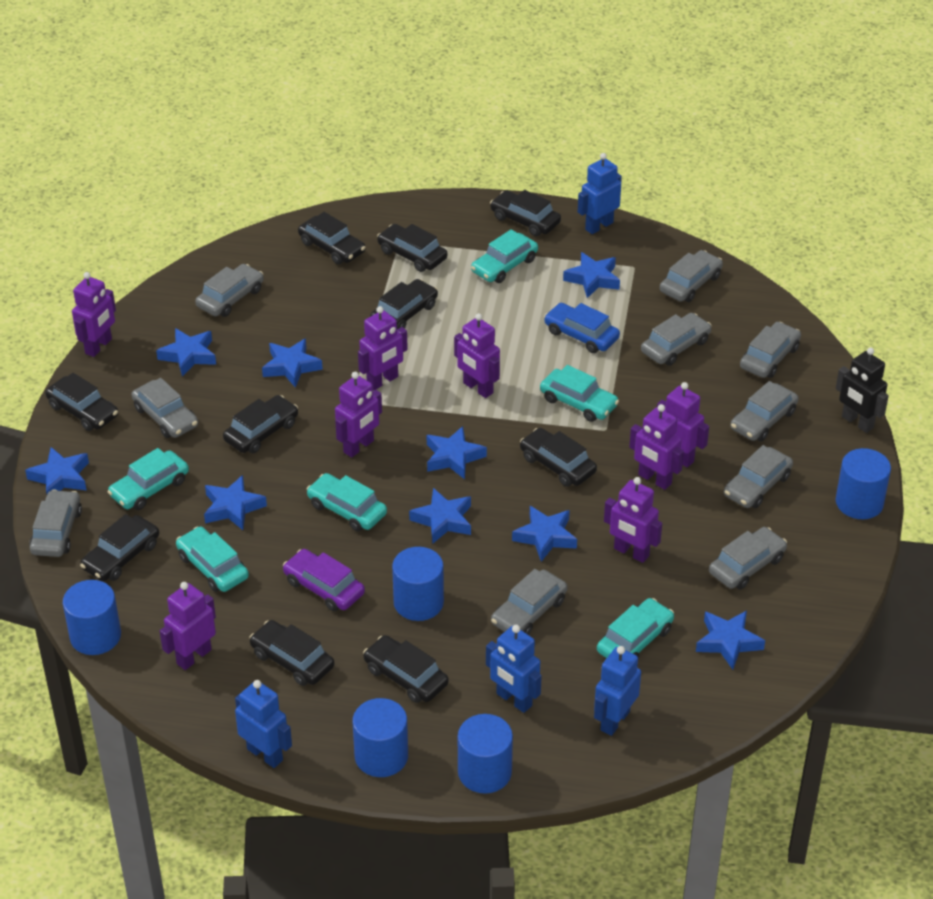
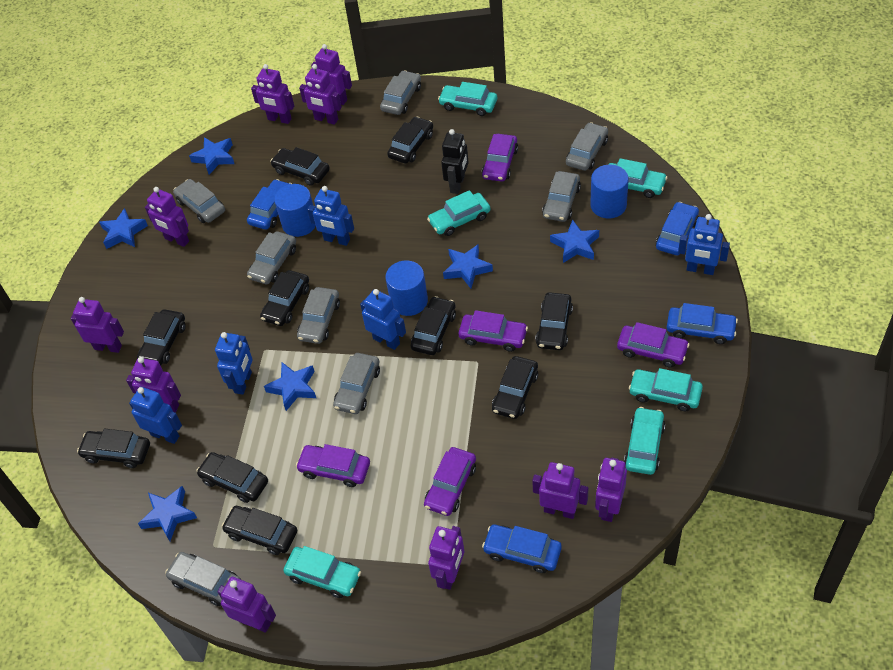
blue car: 1 -> 4
blue cylinder: 5 -> 3
blue robot: 4 -> 5
blue star: 9 -> 6
grey car: 10 -> 8
purple car: 1 -> 5
purple robot: 8 -> 10

